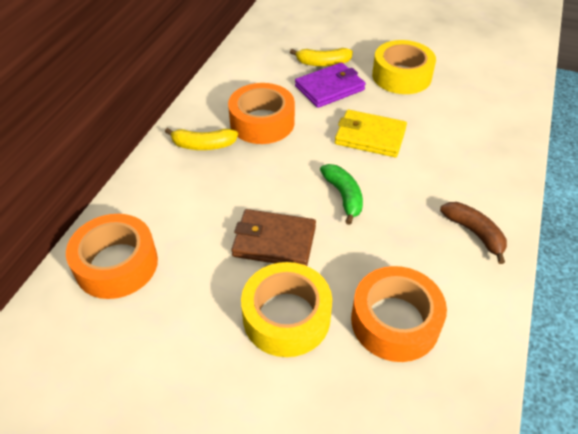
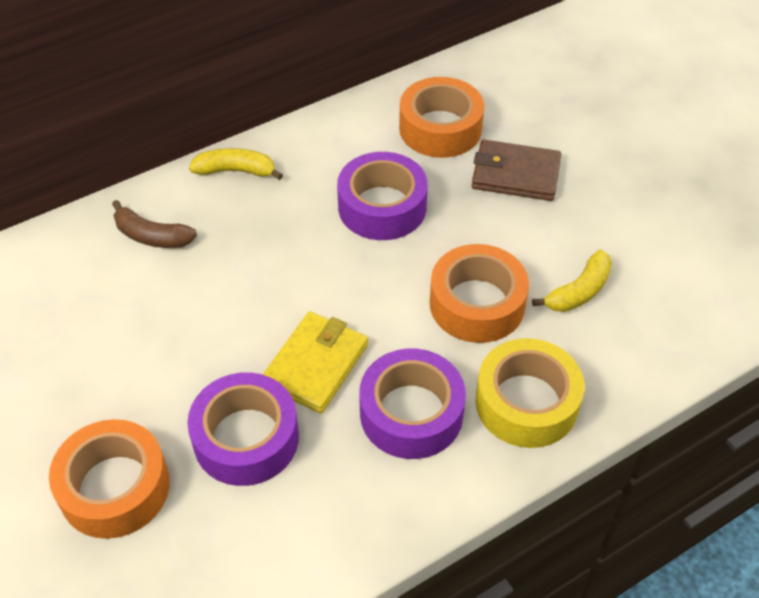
green banana: 1 -> 0
purple tape: 0 -> 3
purple wallet: 1 -> 0
yellow tape: 2 -> 1

